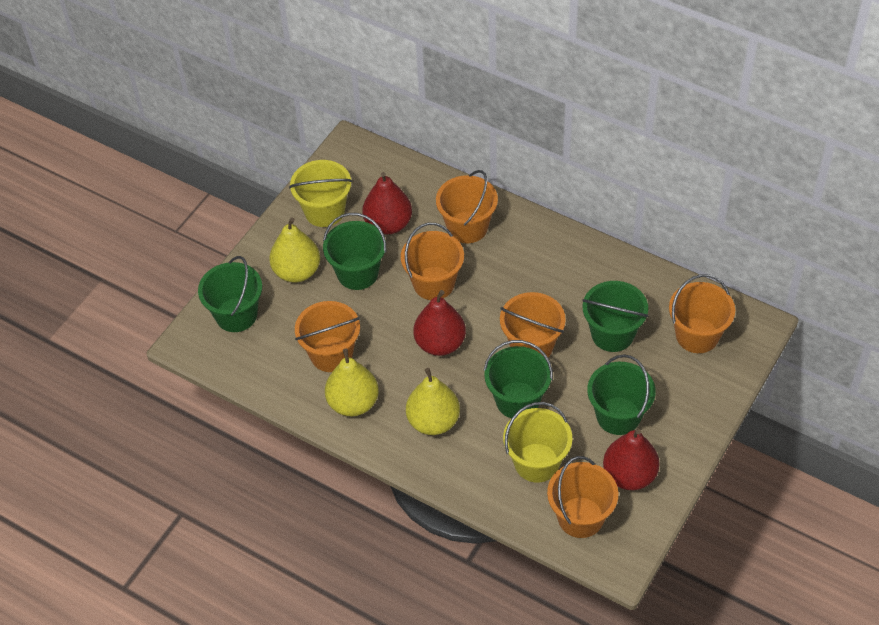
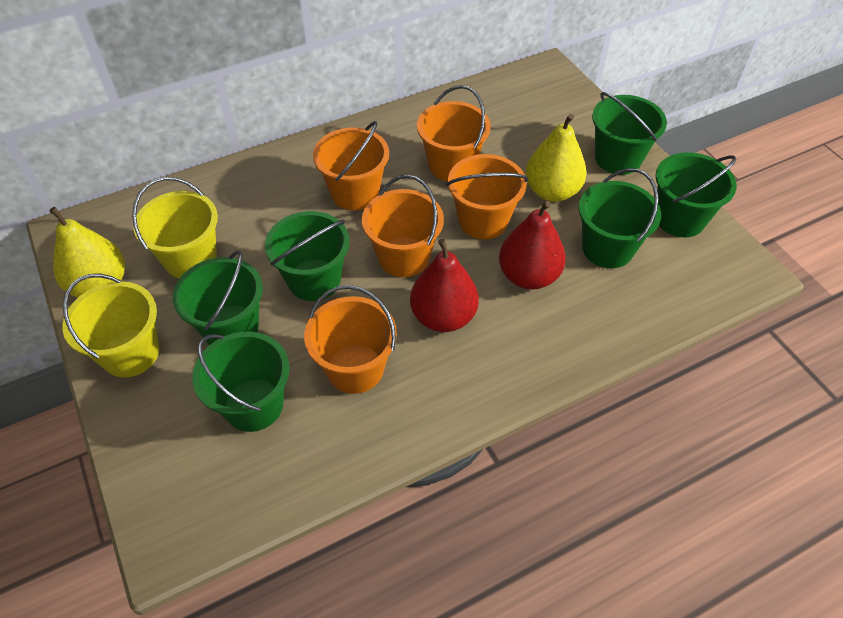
green bucket: 5 -> 6
orange bucket: 6 -> 5
red pear: 3 -> 2
yellow pear: 3 -> 2

